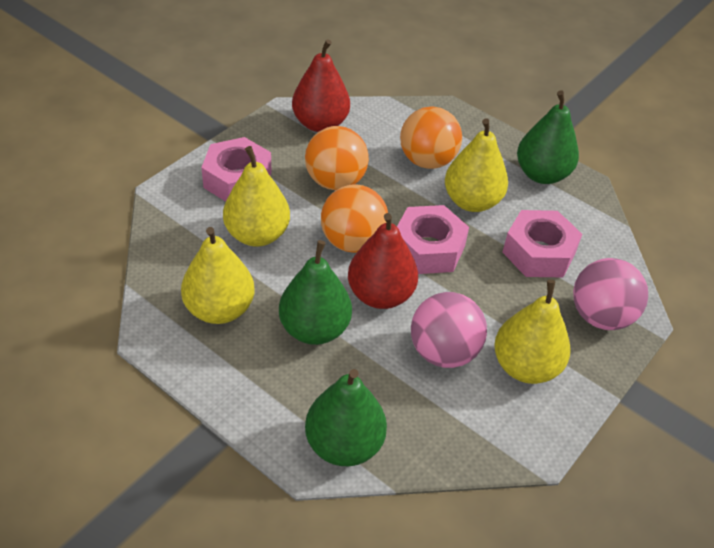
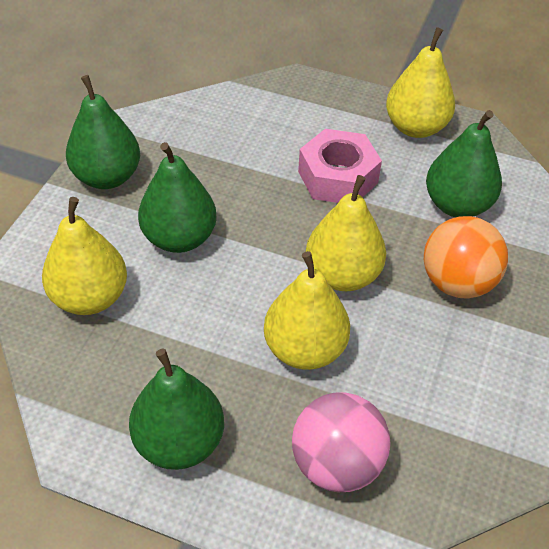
green pear: 3 -> 4
orange ball: 3 -> 1
pink ball: 2 -> 1
pink nut: 3 -> 1
red pear: 2 -> 0

